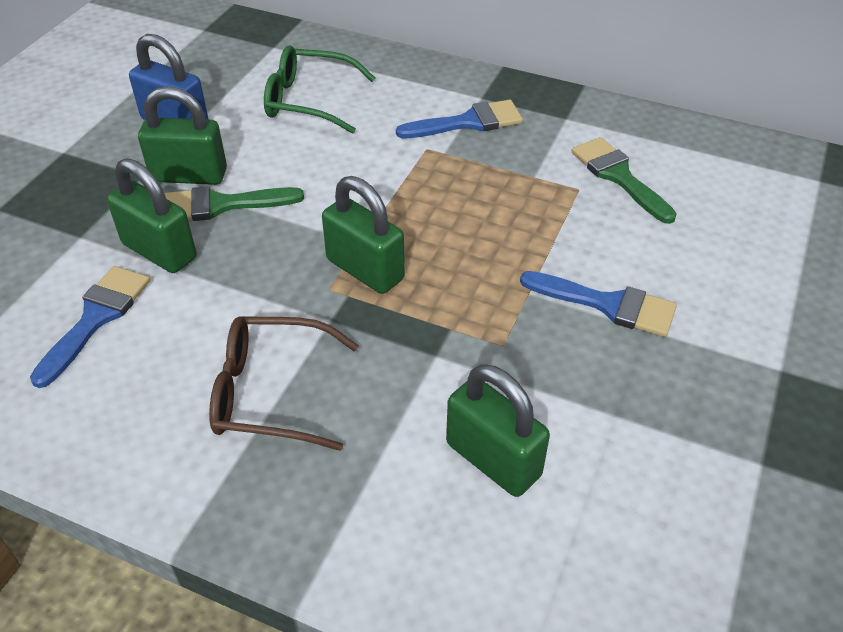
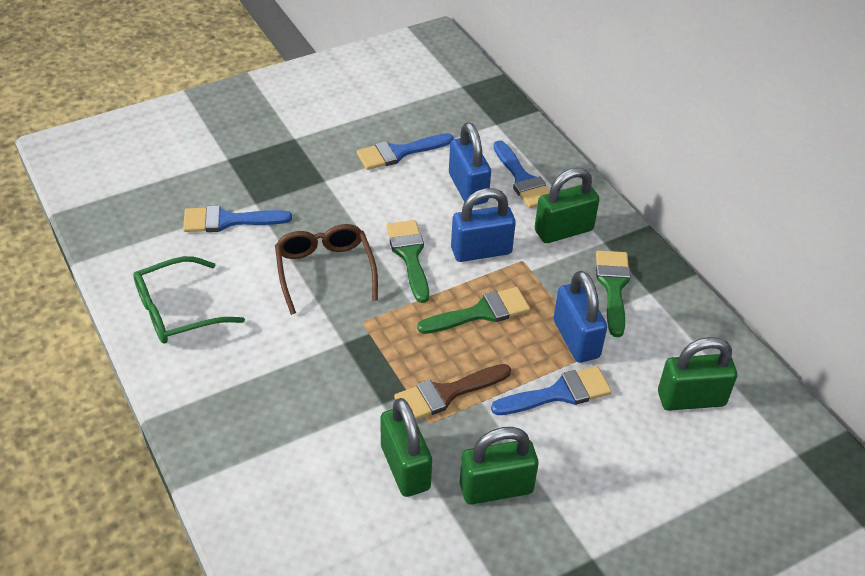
blue brush: 3 -> 4
blue padlock: 1 -> 3
brown brush: 0 -> 1
green brush: 2 -> 3

